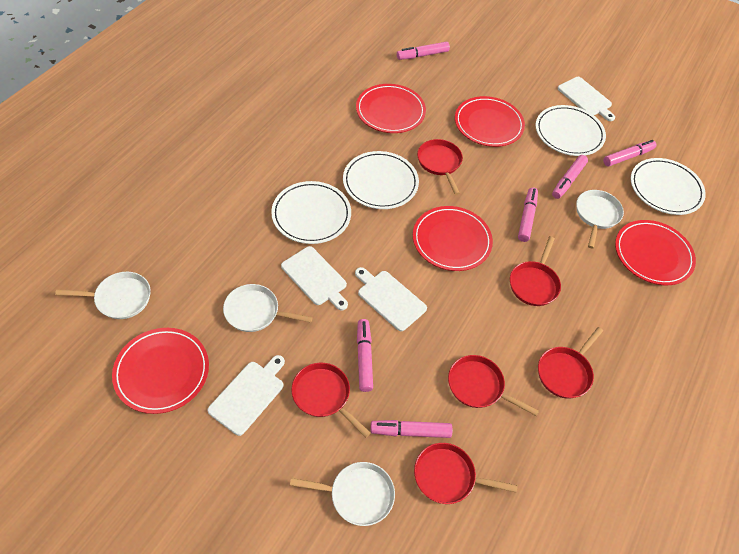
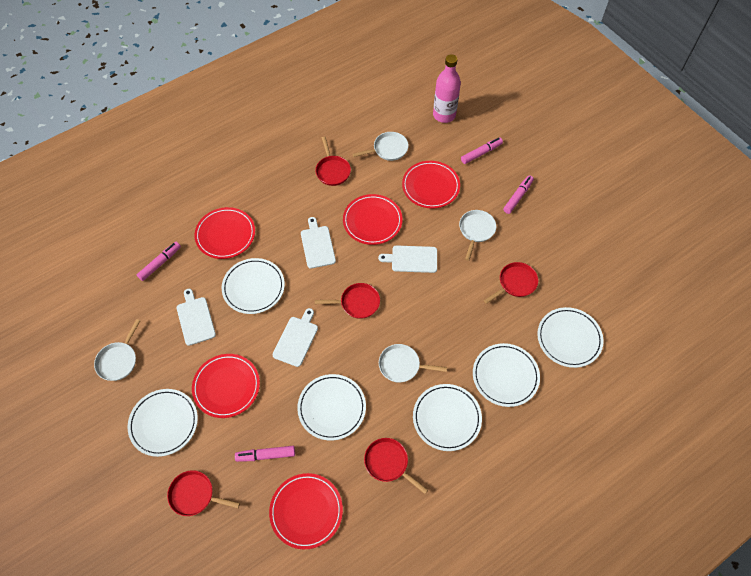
pink bottle: 0 -> 1
pink marker: 6 -> 4
red pan: 6 -> 5
white plate: 4 -> 6

